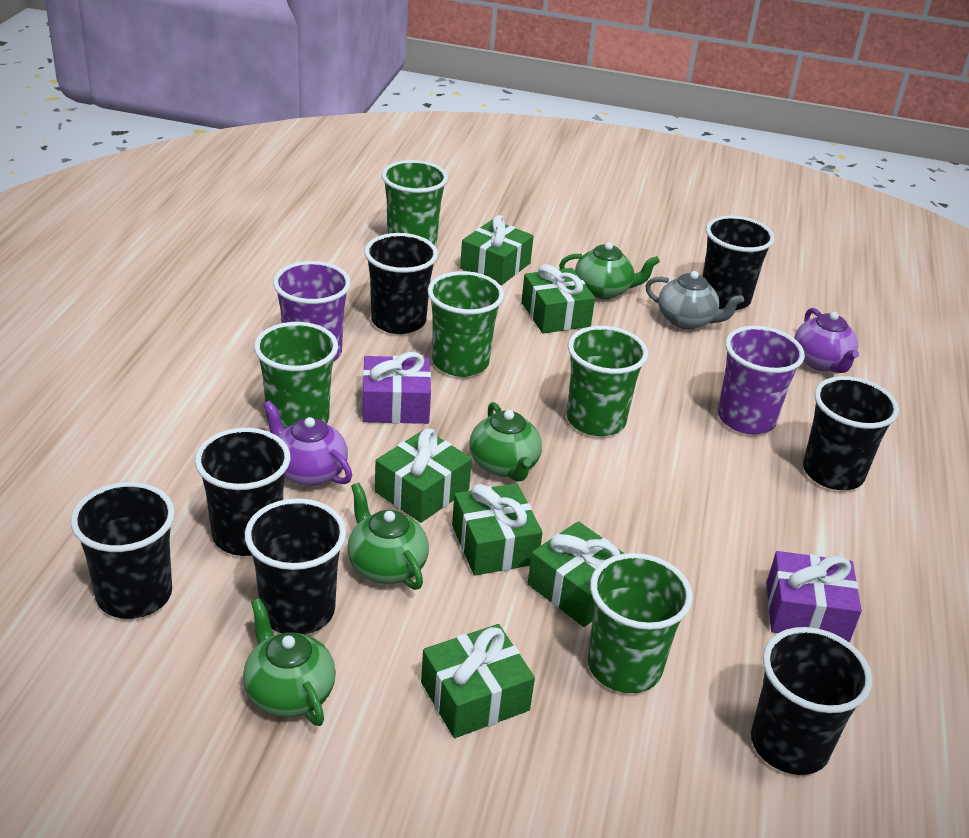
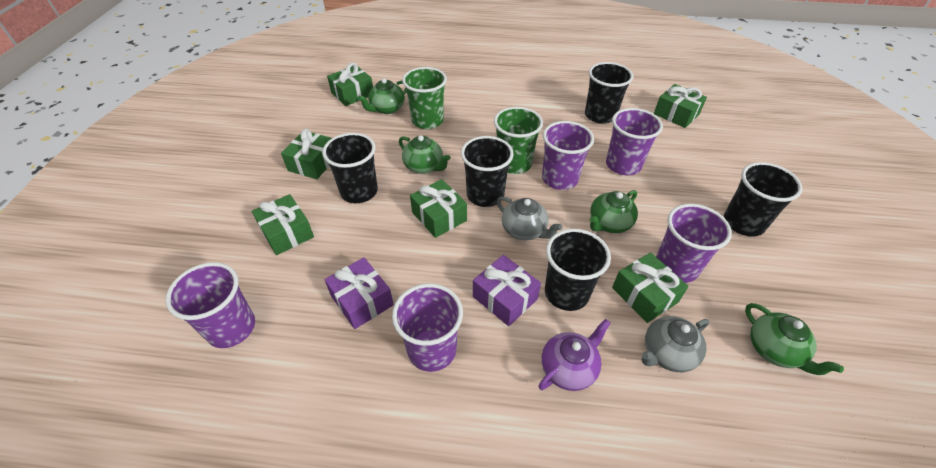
black cup: 7 -> 5
green cup: 5 -> 2
grey teapot: 1 -> 2
purple cup: 2 -> 5
purple teapot: 2 -> 1

